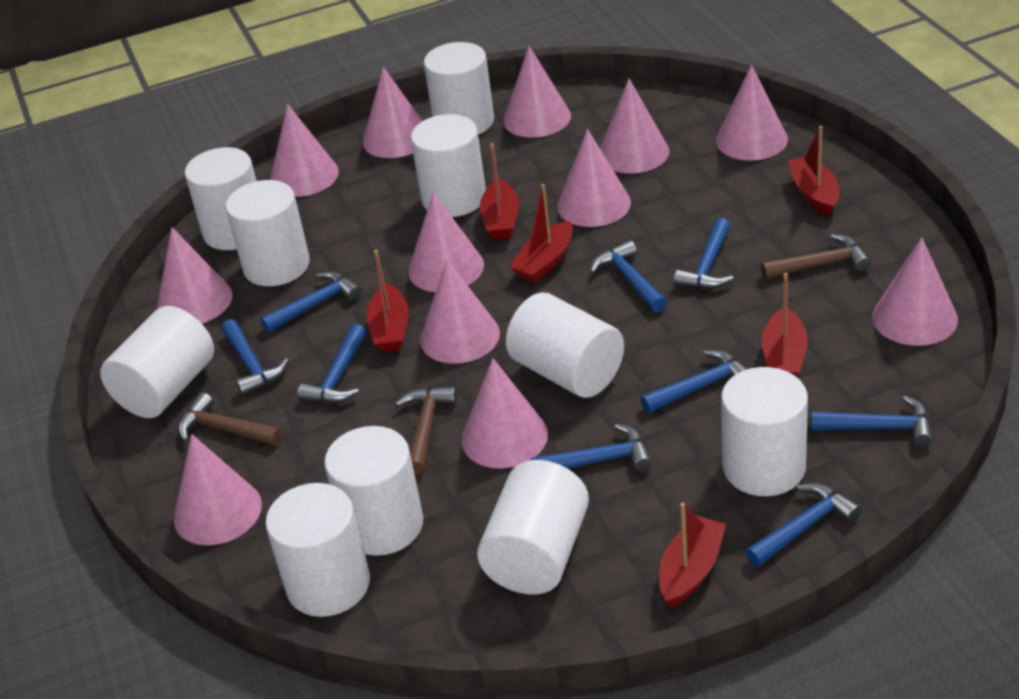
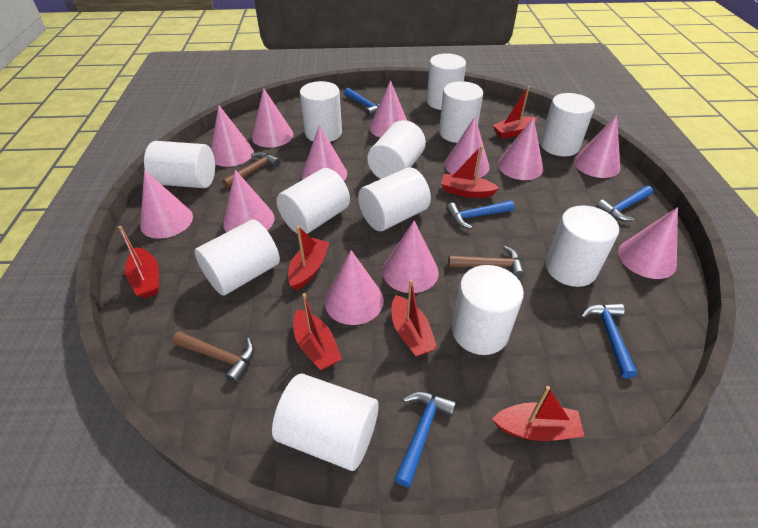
blue hammer: 9 -> 5
red boat: 6 -> 7
white cylinder: 10 -> 12

